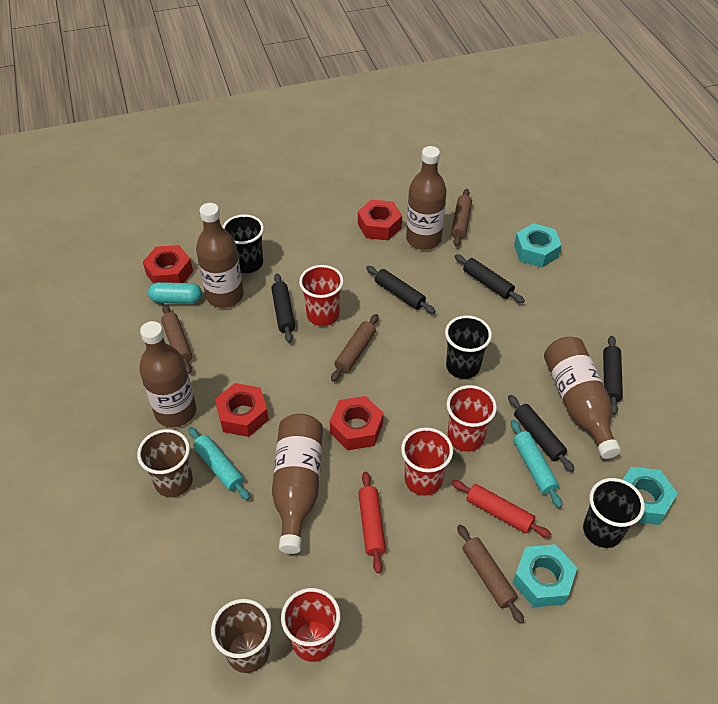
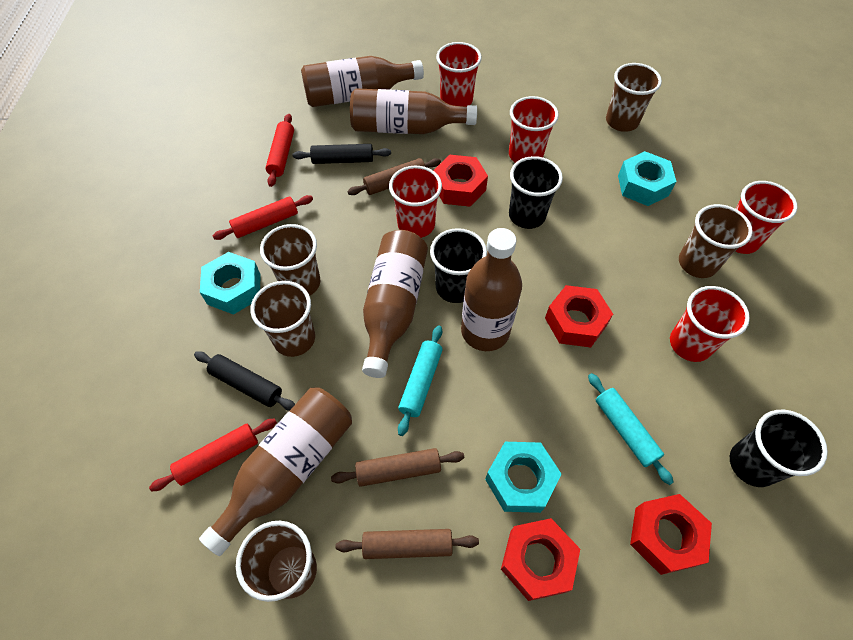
black rolling pin: 5 -> 2
brown cup: 2 -> 5
brown rolling pin: 4 -> 3
red cup: 4 -> 5
red rolling pin: 2 -> 3
turquoise capsule: 1 -> 0

